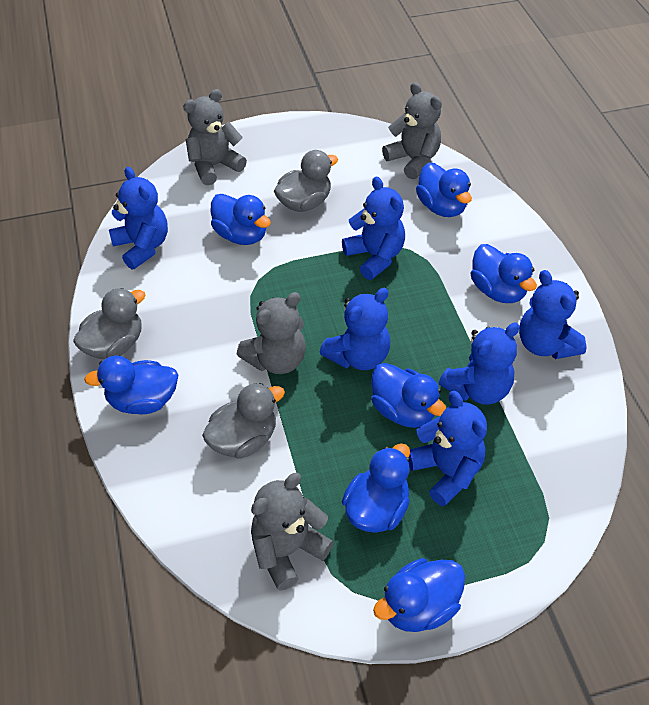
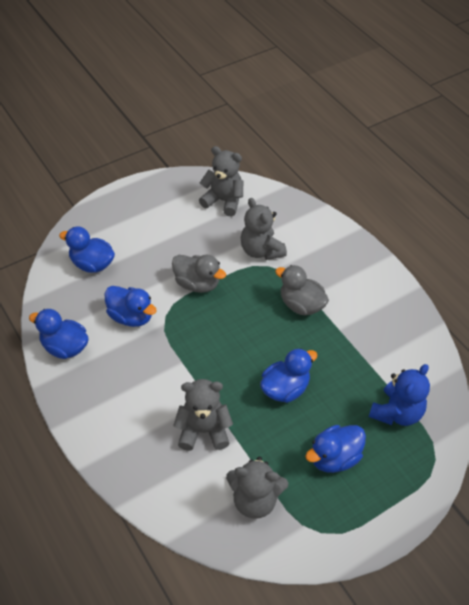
blue duck: 7 -> 5
blue teddy bear: 6 -> 1
grey duck: 3 -> 2

